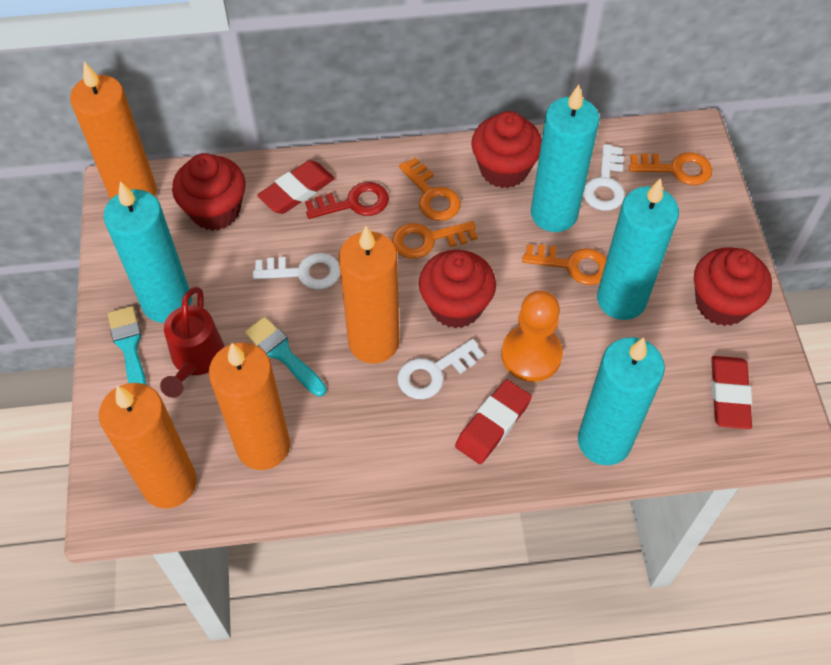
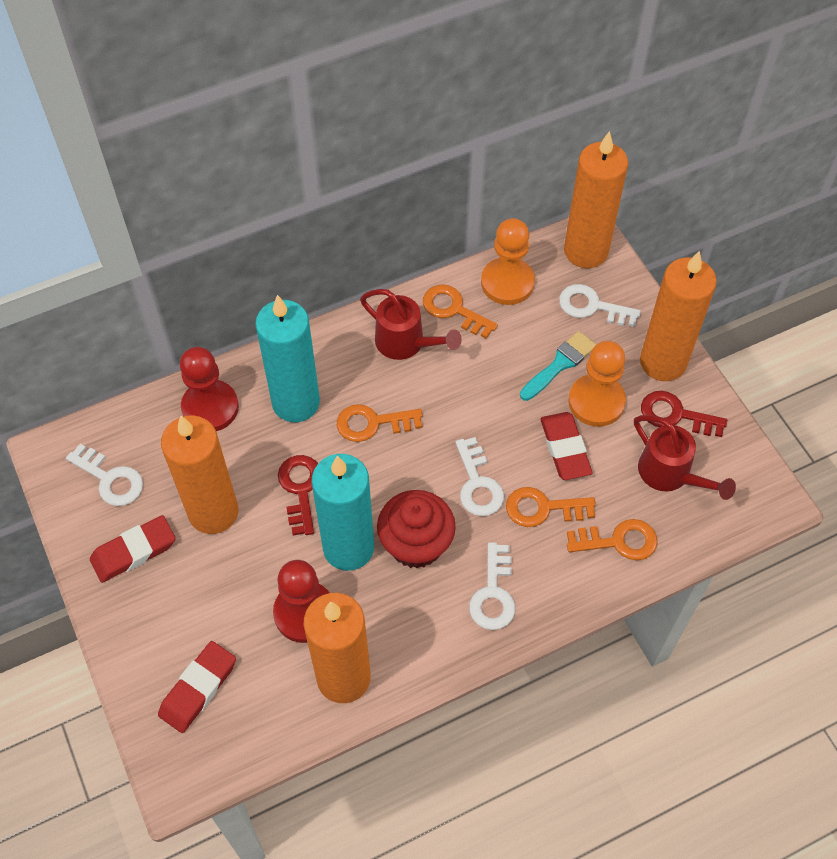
orange pawn: 1 -> 2
red cupcake: 4 -> 1
red key: 1 -> 2
red pawn: 0 -> 2
red watering can: 1 -> 2
turquoise brush: 2 -> 1
turquoise candle: 4 -> 2
white key: 3 -> 4

